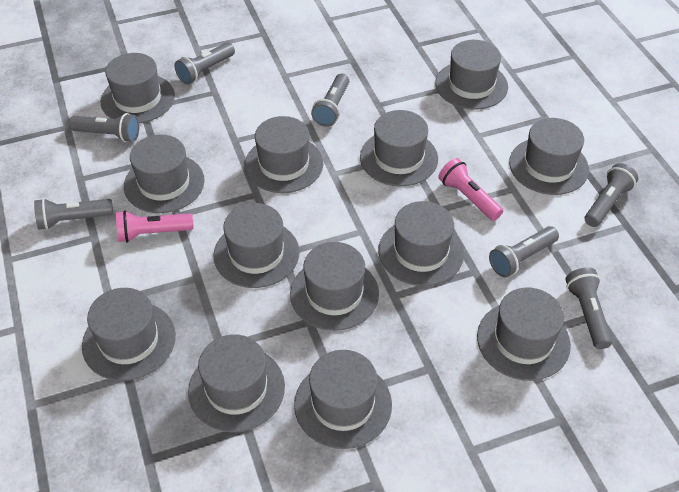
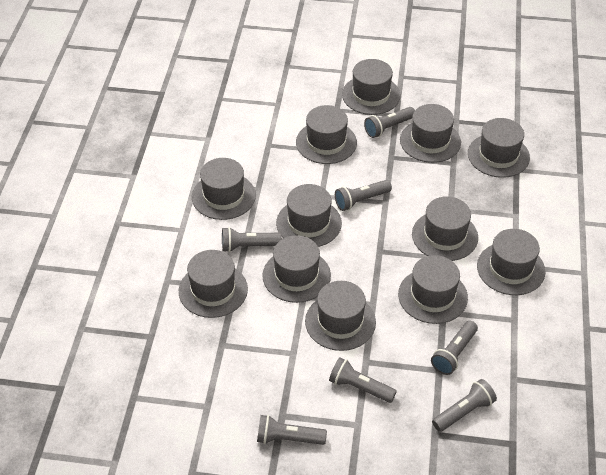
grey hat: 13 -> 12
pink flashlight: 2 -> 0

